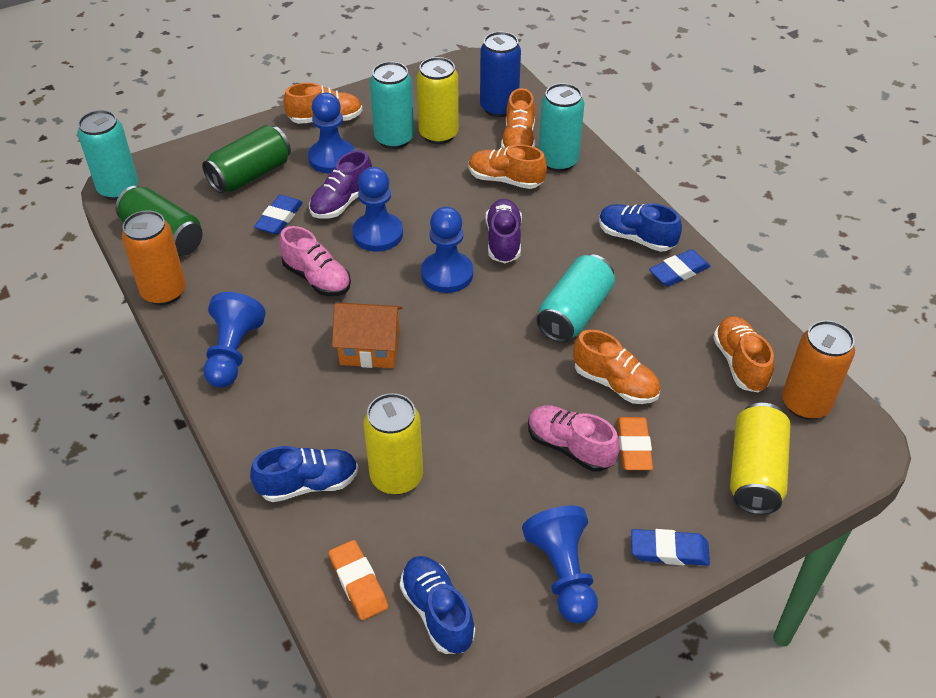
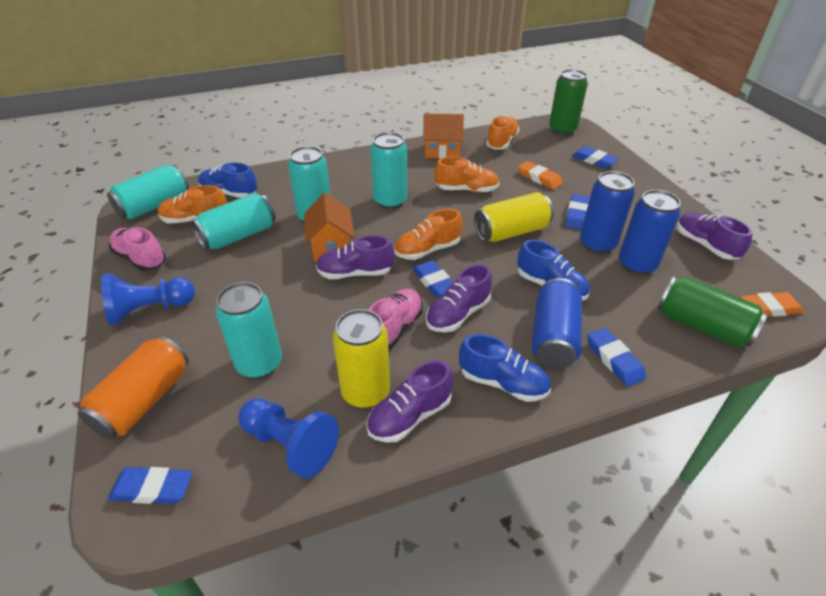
blue can: 1 -> 3
blue eraser: 3 -> 5
blue pawn: 5 -> 2
orange can: 2 -> 1
orange house: 1 -> 2
orange shoe: 5 -> 4
purple shoe: 2 -> 4
turquoise can: 4 -> 5
yellow can: 3 -> 2

